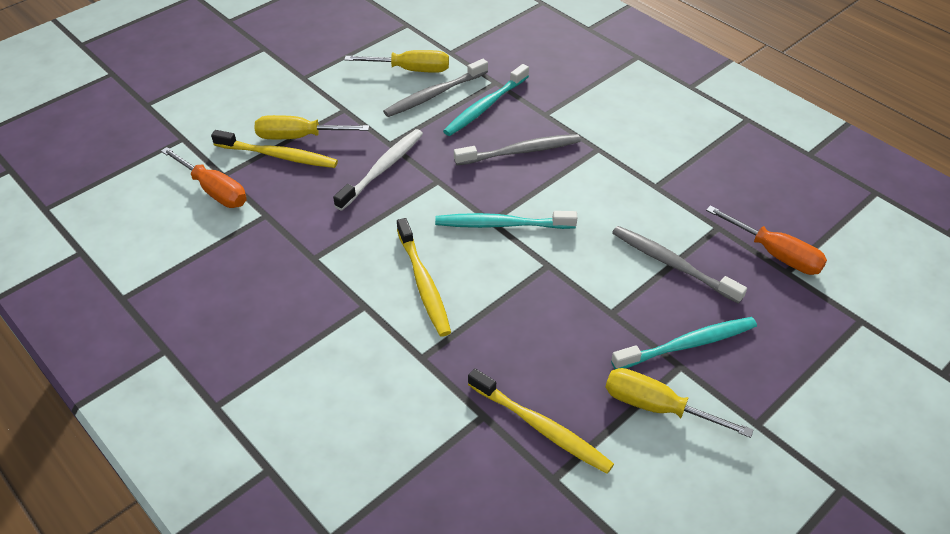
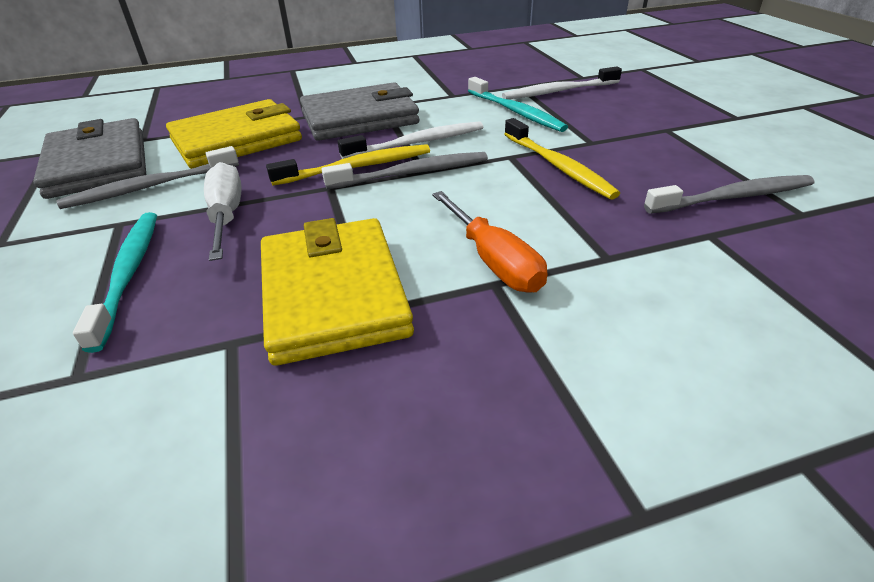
grey wallet: 0 -> 2
orange screwdriver: 2 -> 1
turquoise toothbrush: 3 -> 2
white screwdriver: 0 -> 1
white toothbrush: 1 -> 2
yellow screwdriver: 3 -> 0
yellow toothbrush: 3 -> 2
yellow wallet: 0 -> 2

